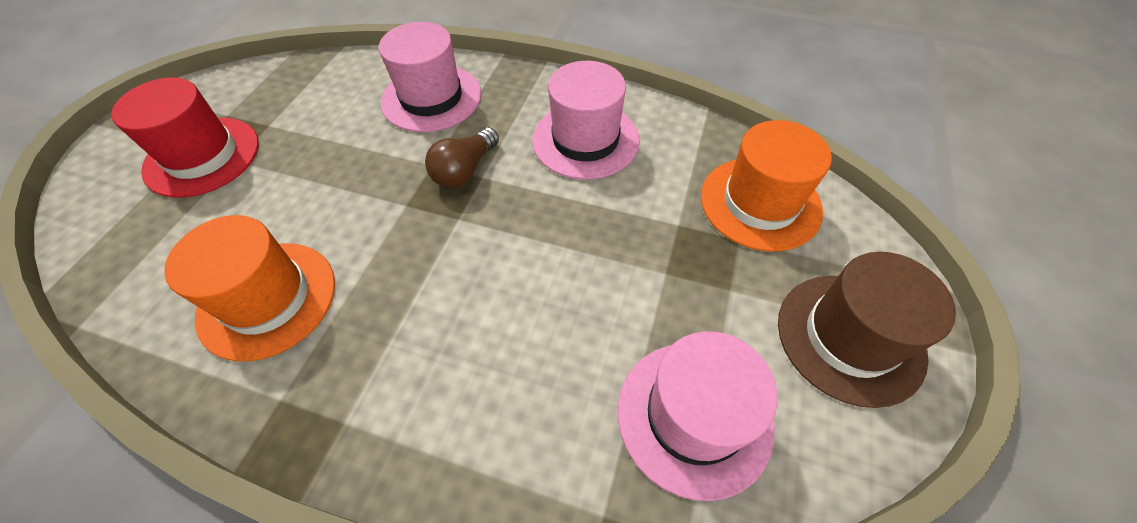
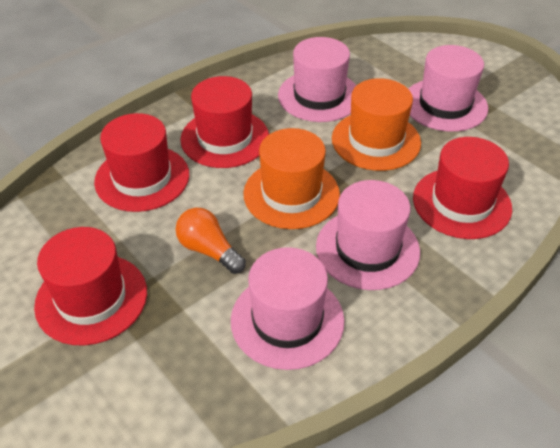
brown hat: 1 -> 0
brown light bulb: 1 -> 0
orange light bulb: 0 -> 1
pink hat: 3 -> 4
red hat: 1 -> 4

